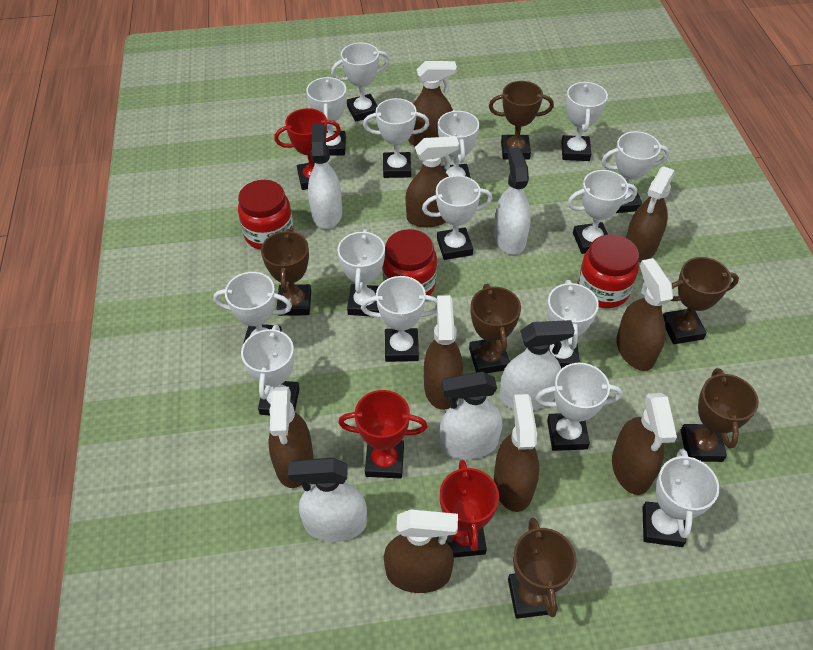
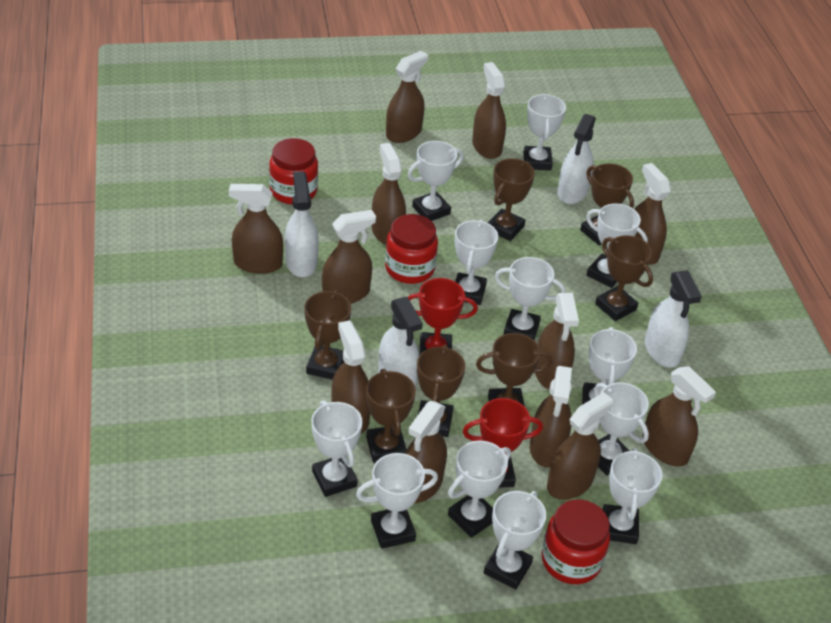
brown spray bottle: 9 -> 12
brown trophy: 6 -> 7
red trophy: 3 -> 2
white spray bottle: 5 -> 4
white trophy: 15 -> 12

